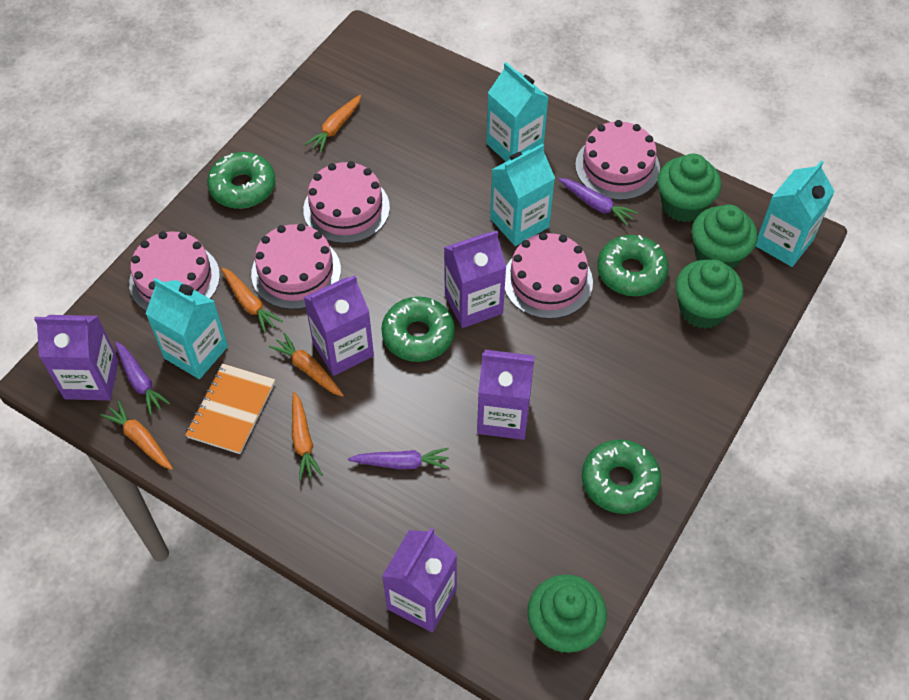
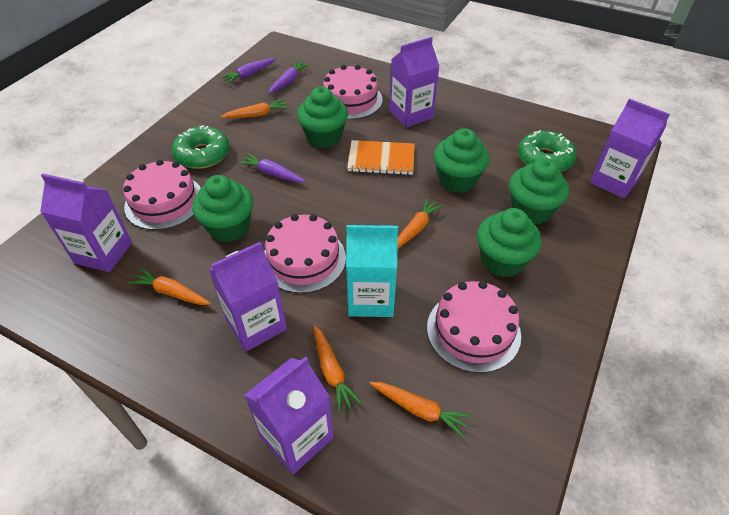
green cupcake: 4 -> 5
green donut: 4 -> 2
pink cake: 5 -> 4
turquoise carton: 4 -> 1

